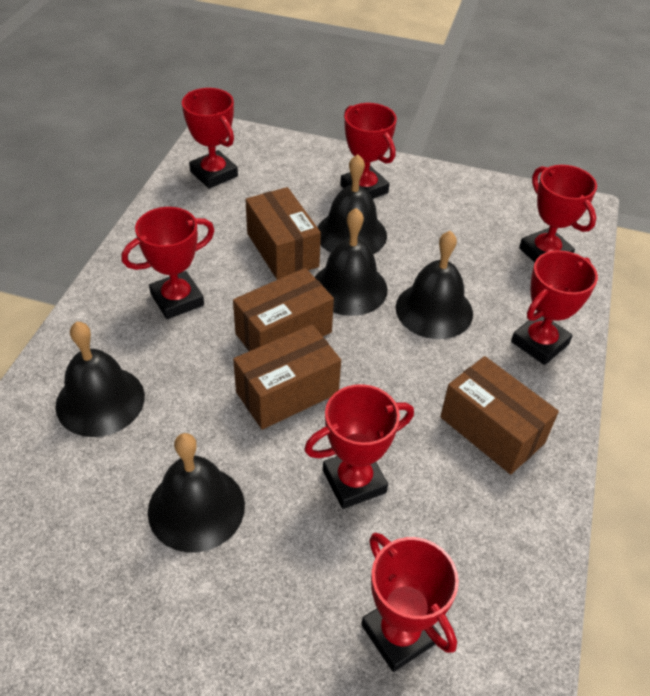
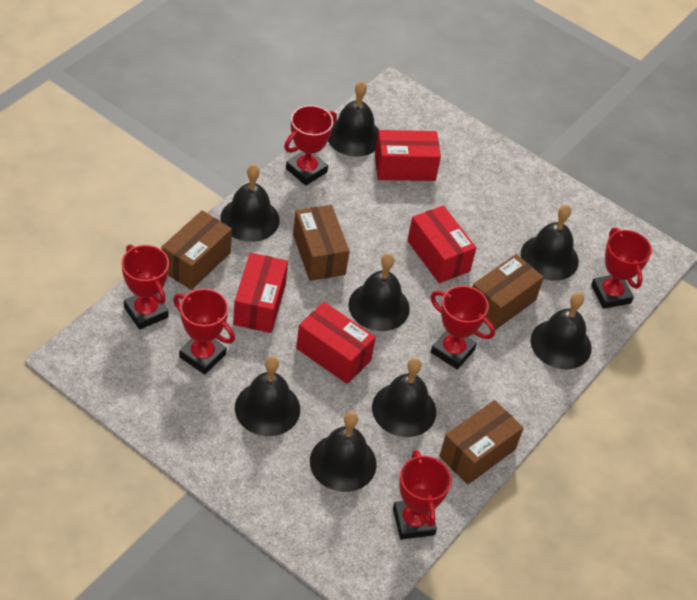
black bell: 5 -> 8
red box: 0 -> 4
red trophy: 7 -> 6

